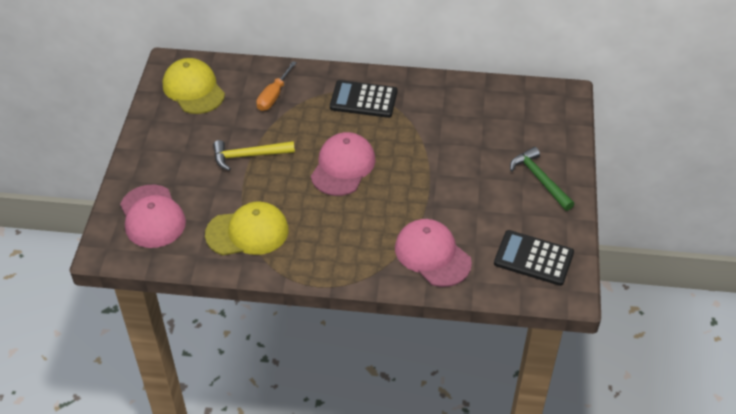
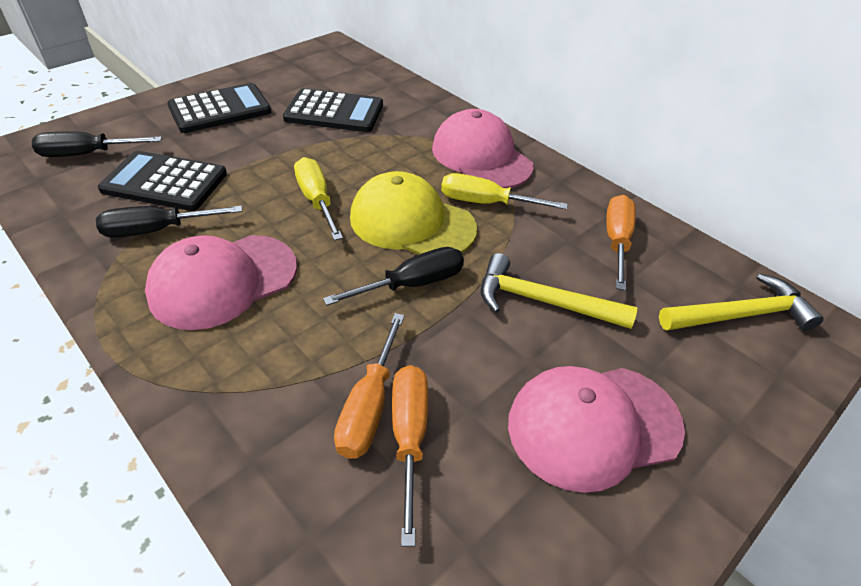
black calculator: 2 -> 3
black screwdriver: 0 -> 3
green hammer: 1 -> 0
orange screwdriver: 1 -> 3
yellow cap: 2 -> 1
yellow hammer: 1 -> 2
yellow screwdriver: 0 -> 2

